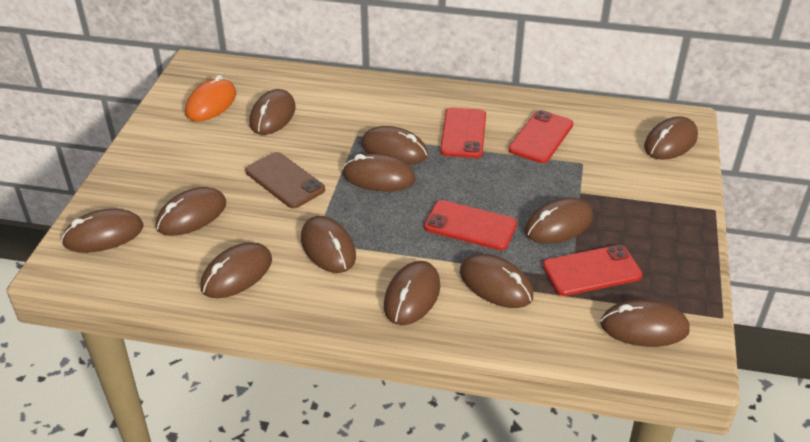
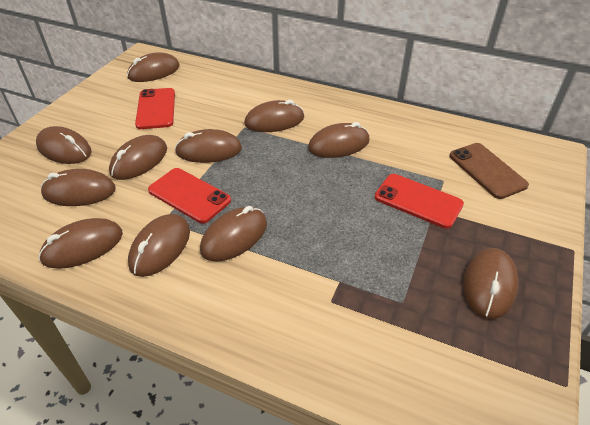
brown mouse: 12 -> 11
orange mouse: 1 -> 0
red phone: 4 -> 3

